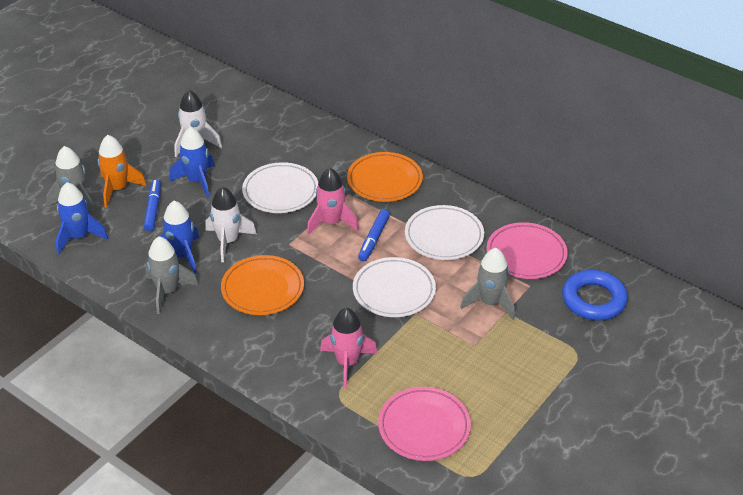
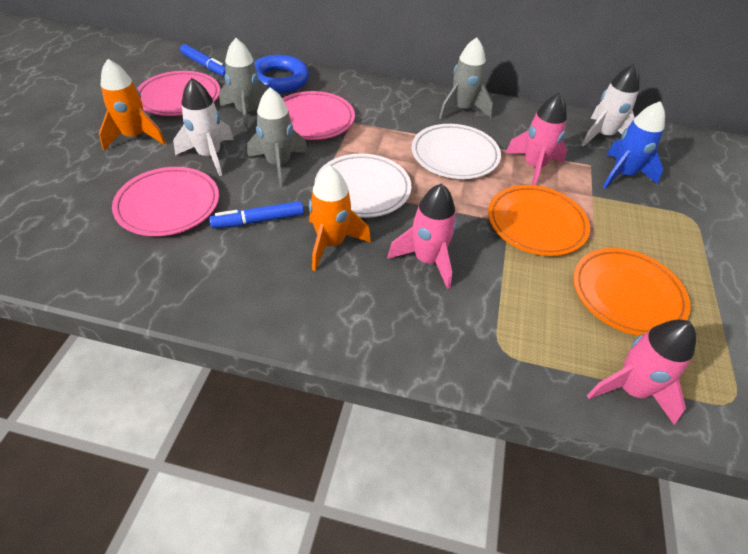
blue rocket: 3 -> 1
orange rocket: 1 -> 2
pink plate: 2 -> 3
pink rocket: 2 -> 3
white plate: 3 -> 2

